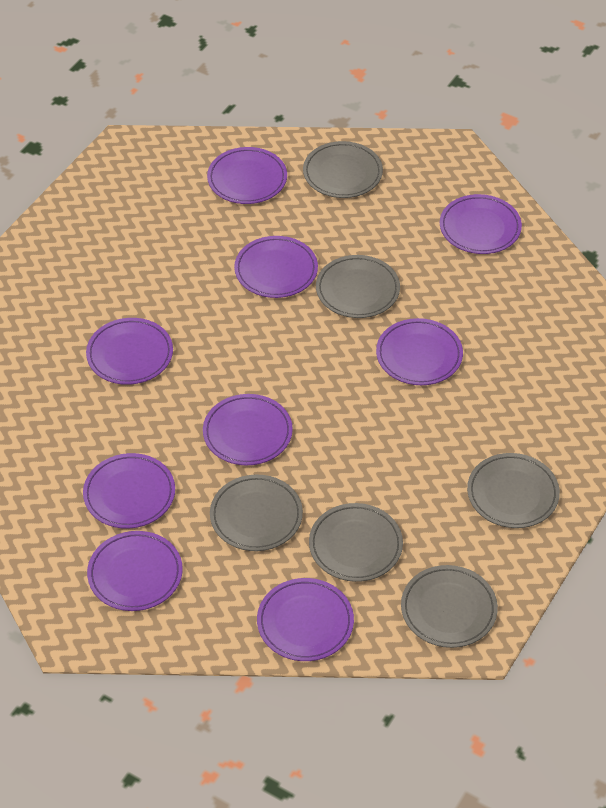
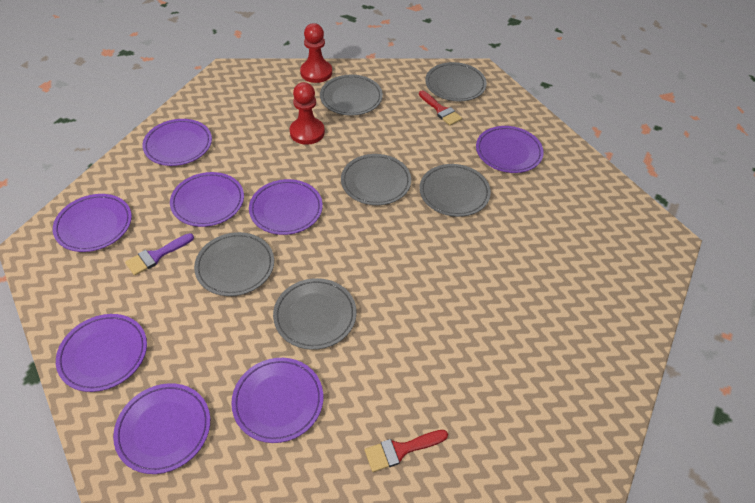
purple brush: 0 -> 1
purple plate: 9 -> 8
red brush: 0 -> 2
red pawn: 0 -> 2

